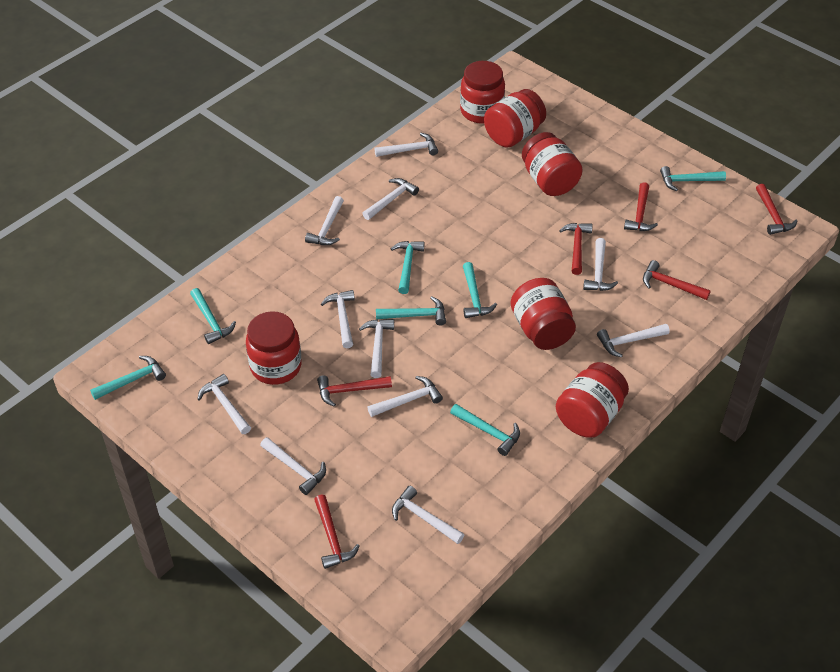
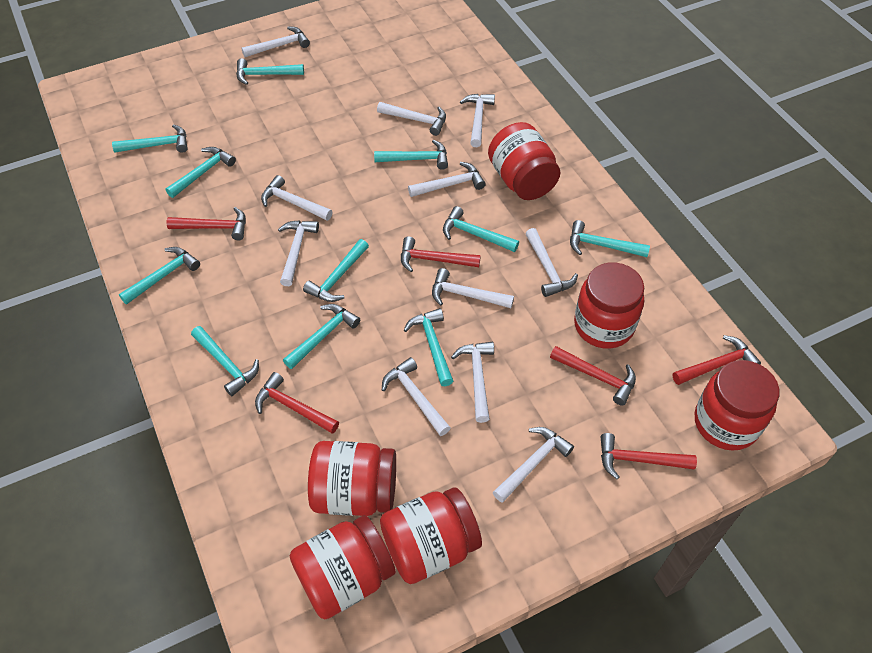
turquoise hammer: 7 -> 11

